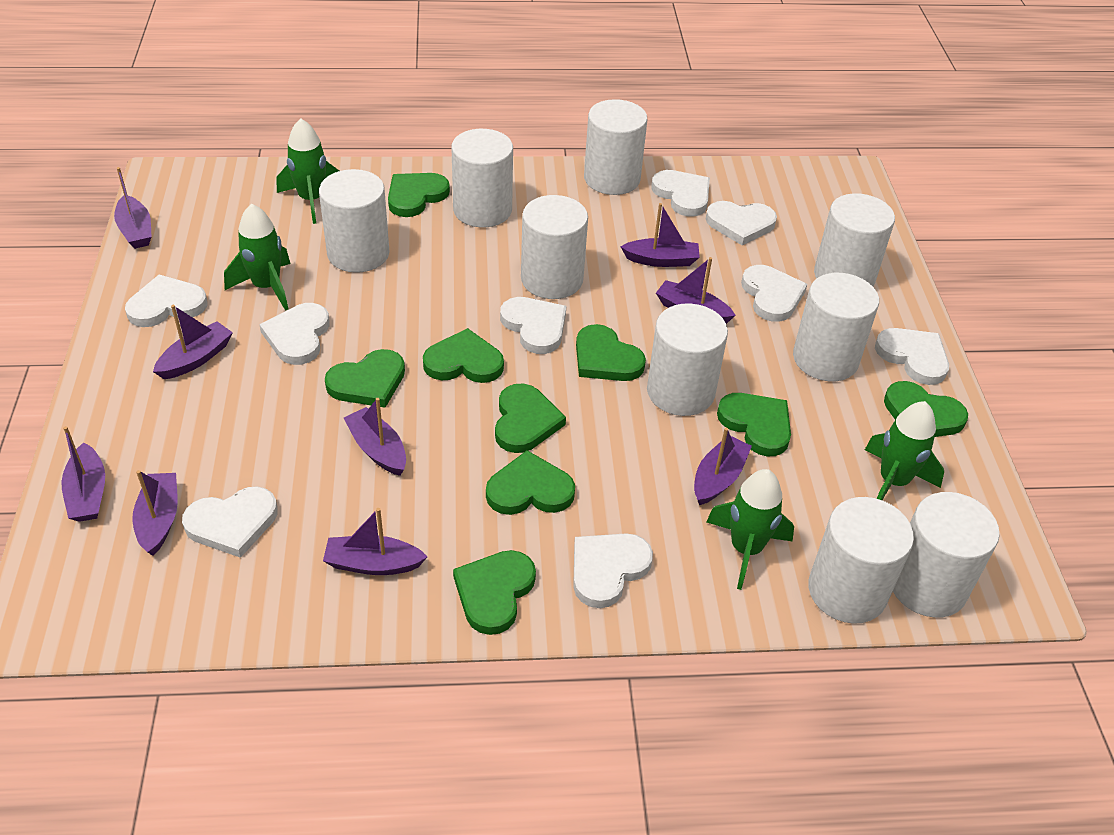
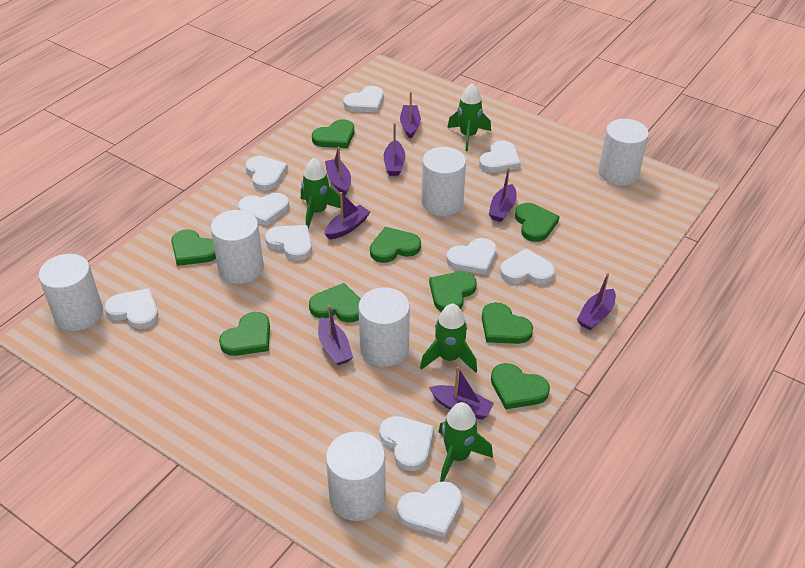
purple boat: 9 -> 8
white cylinder: 9 -> 6
white heart: 9 -> 10

